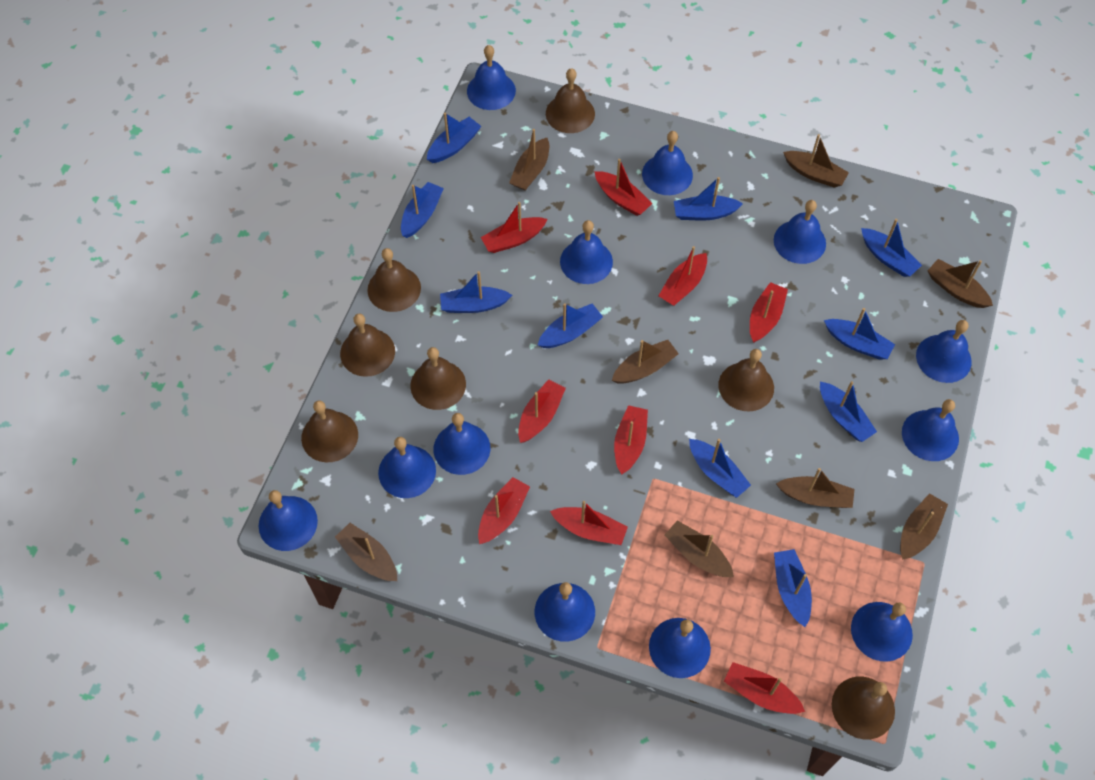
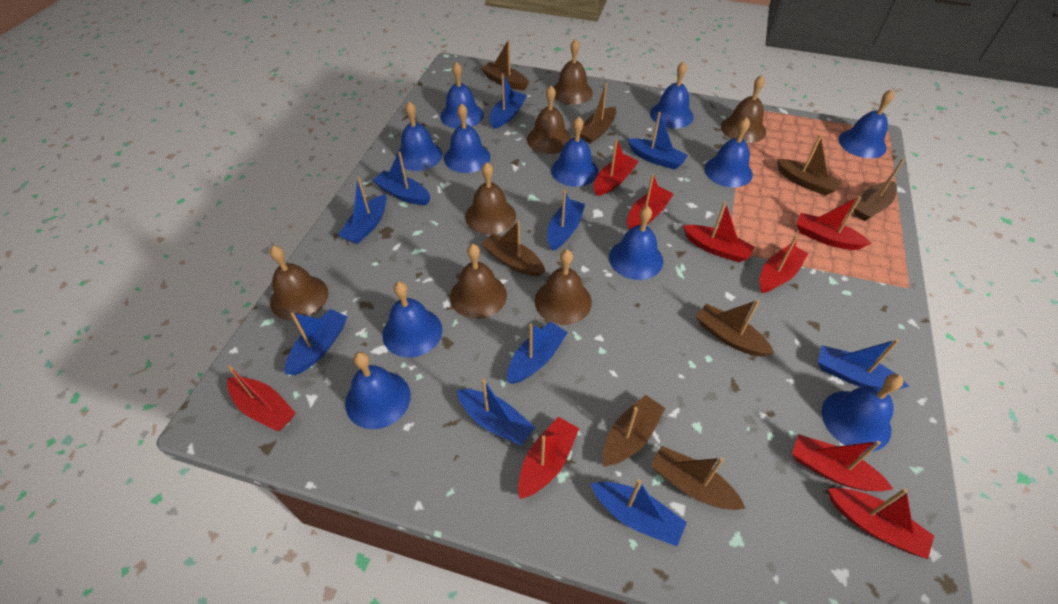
blue bell: 12 -> 11

